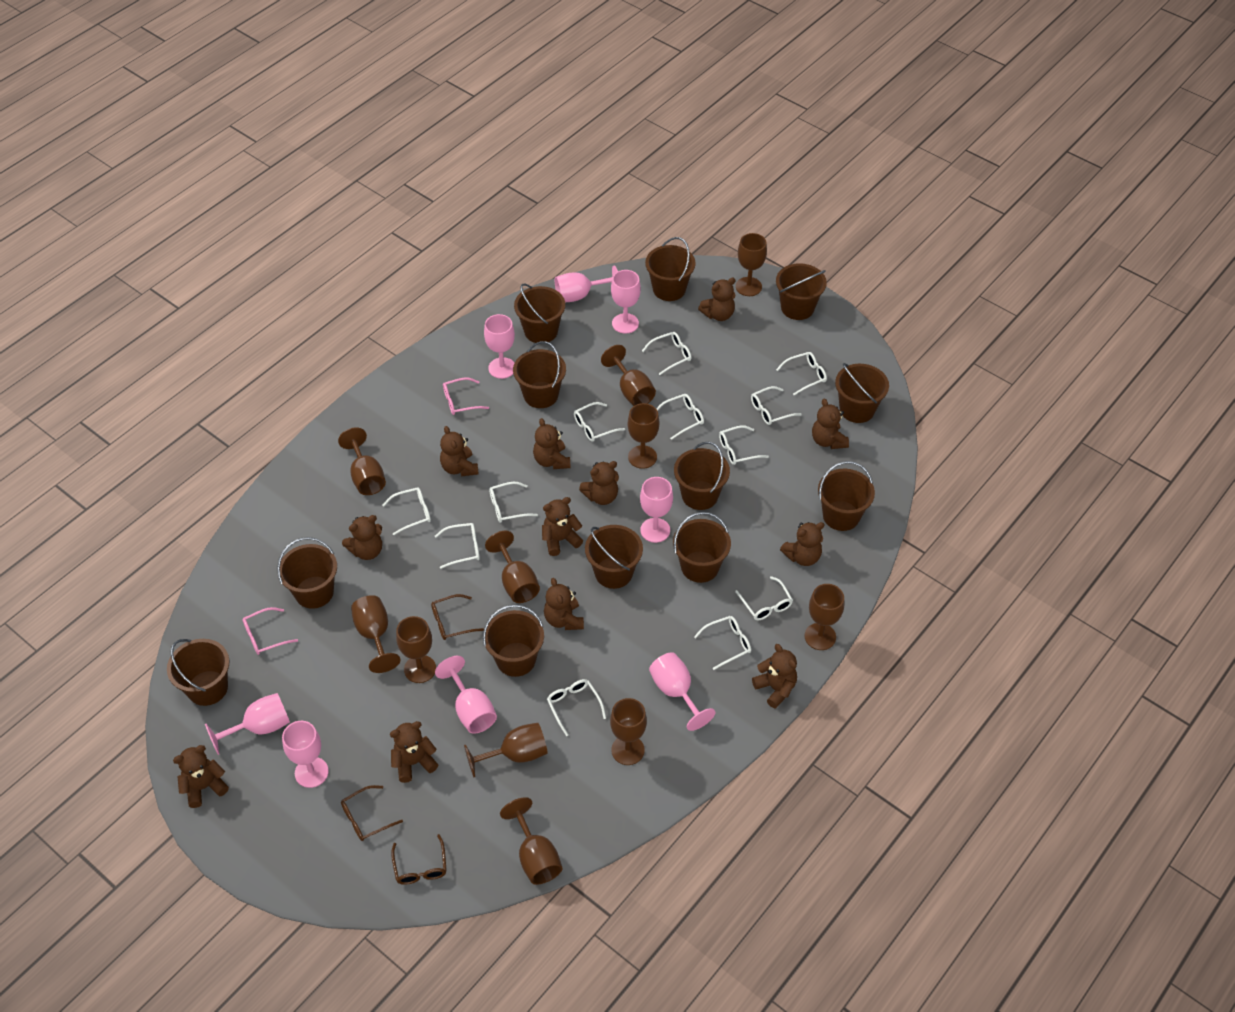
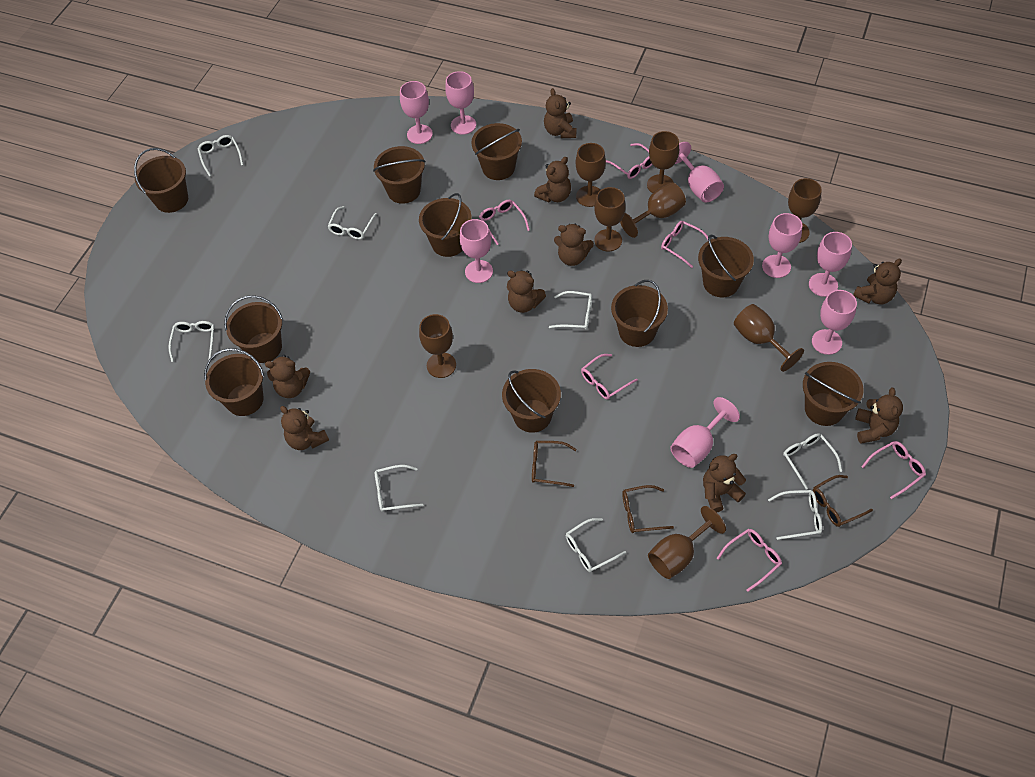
brown bucket: 12 -> 10
brown goblet: 11 -> 8
brown teddy bear: 12 -> 9
pink glasses: 2 -> 6
white glasses: 12 -> 8

